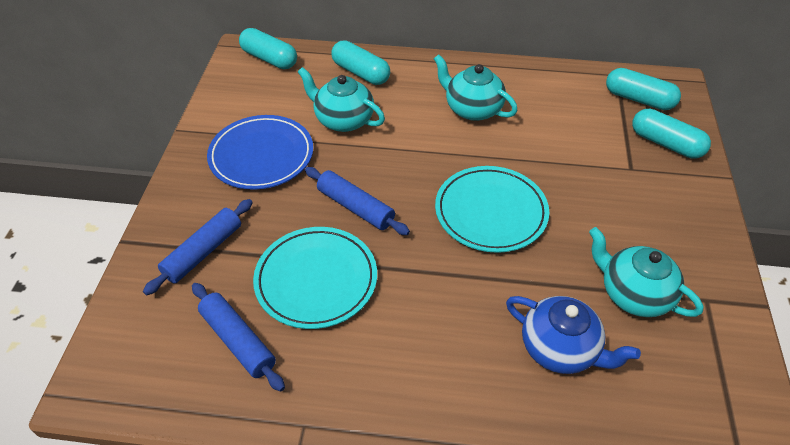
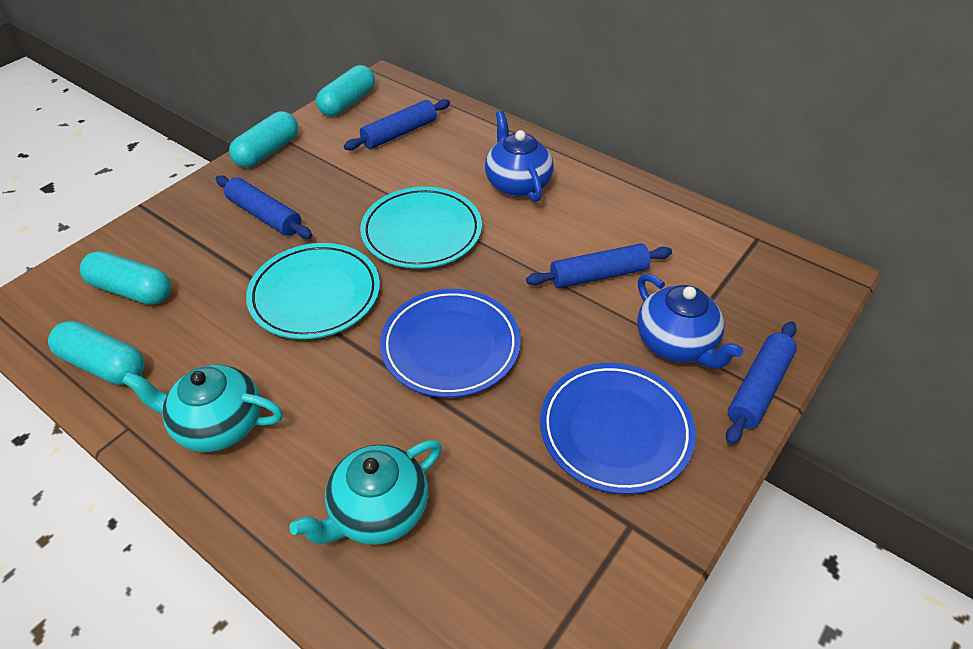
blue plate: 1 -> 2
blue rolling pin: 3 -> 4
blue teapot: 1 -> 2
turquoise teapot: 3 -> 2

